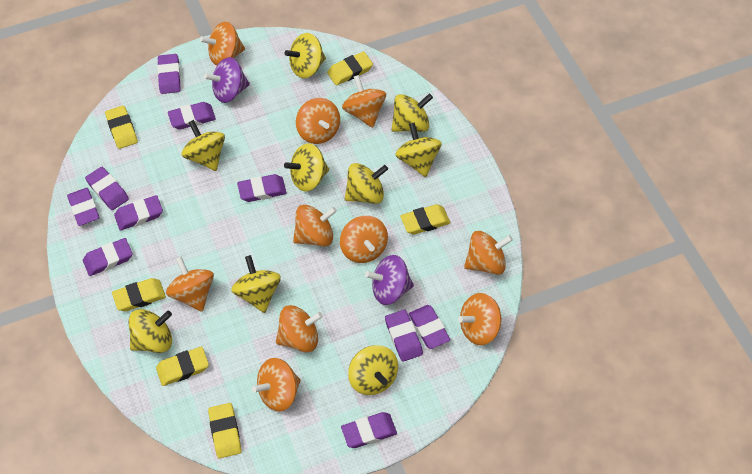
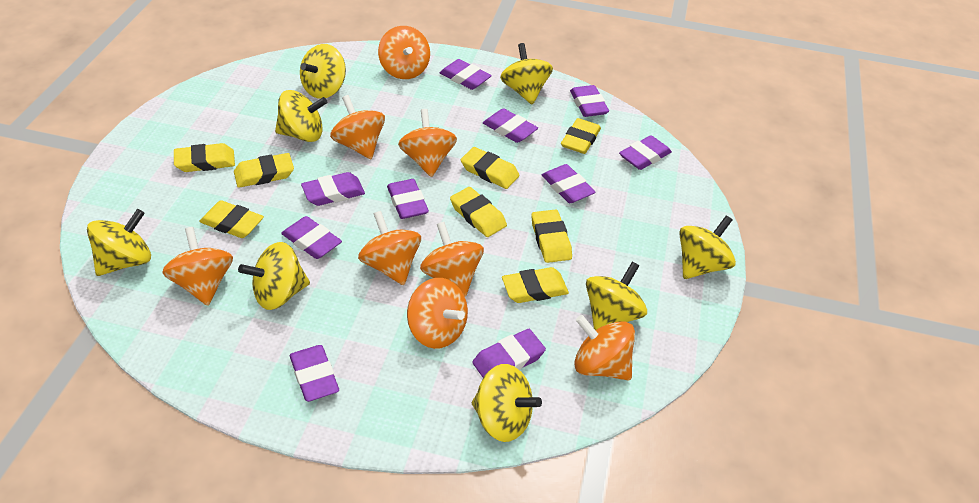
orange spinning top: 10 -> 8
purple spinning top: 2 -> 0
yellow eraser: 6 -> 8
yellow spinning top: 9 -> 8

